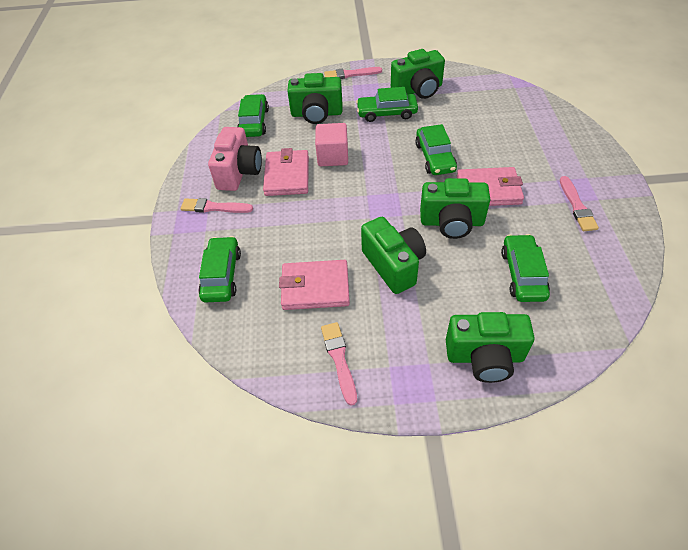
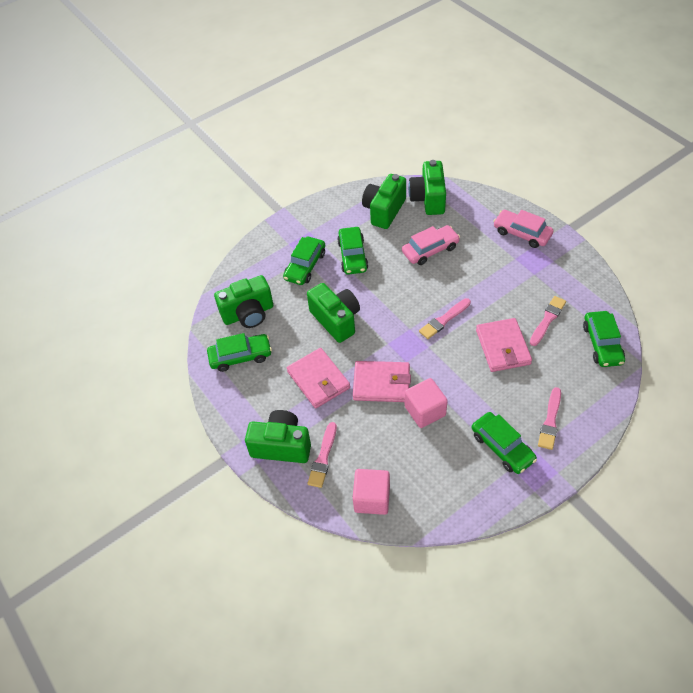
pink camera: 1 -> 0
pink car: 0 -> 2
pink cube: 1 -> 2

